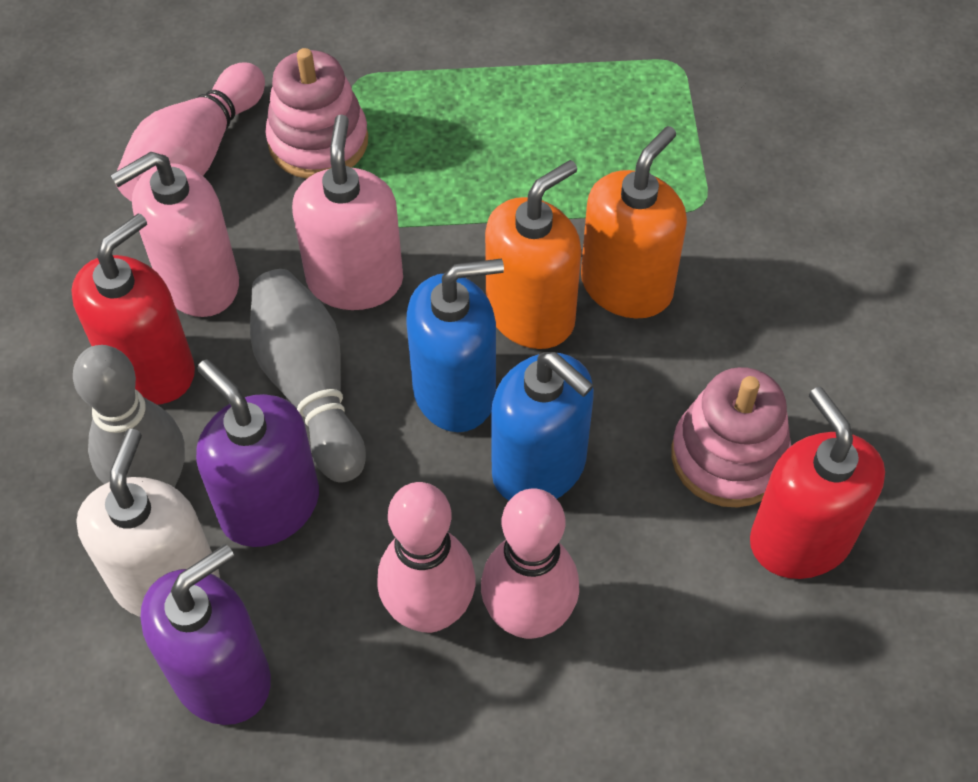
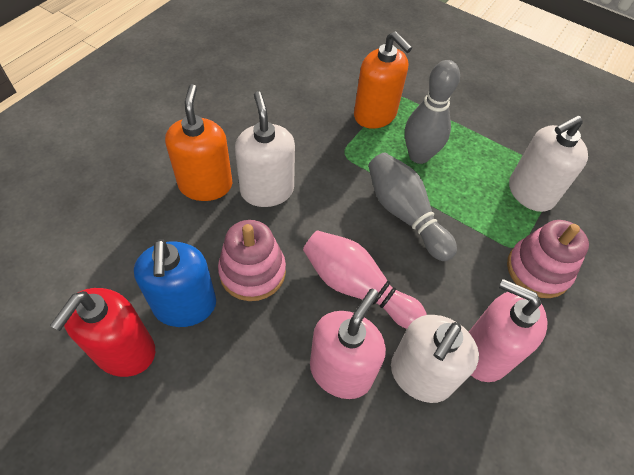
blue soap dispenser: 2 -> 1
pink bowling pin: 3 -> 1
purple soap dispenser: 2 -> 0
red soap dispenser: 2 -> 1
white soap dispenser: 1 -> 3

